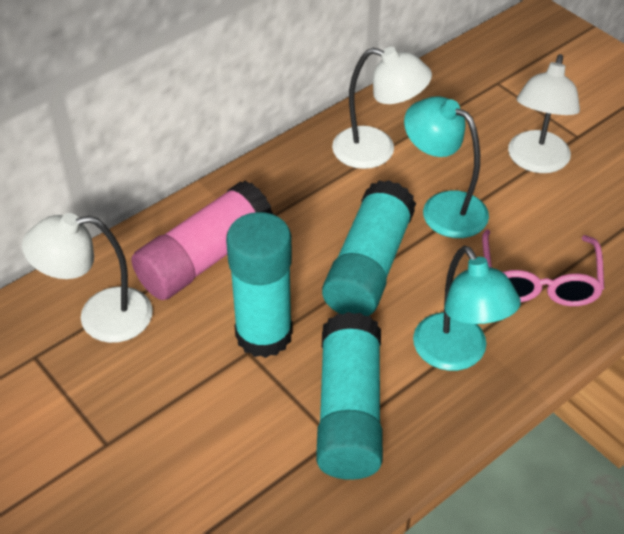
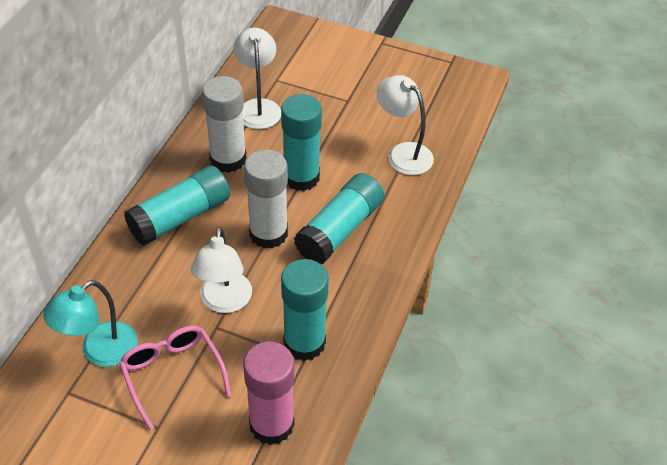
turquoise glue stick: 3 -> 4
turquoise lamp: 2 -> 1
white glue stick: 0 -> 2

